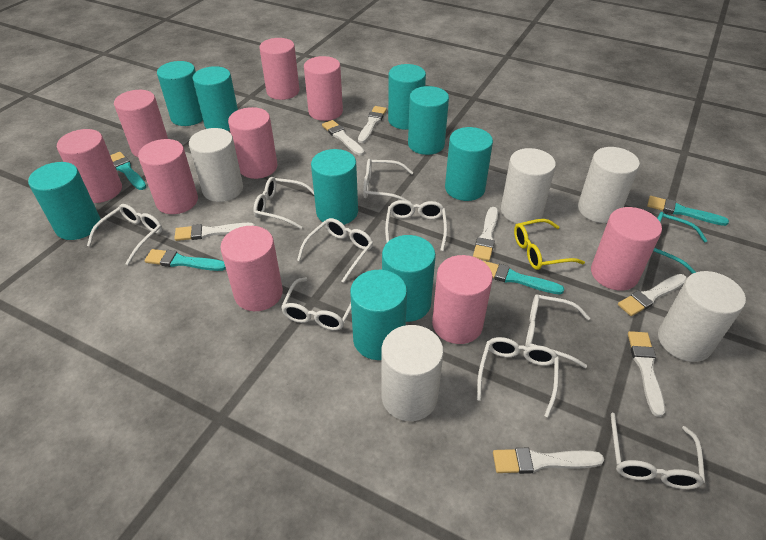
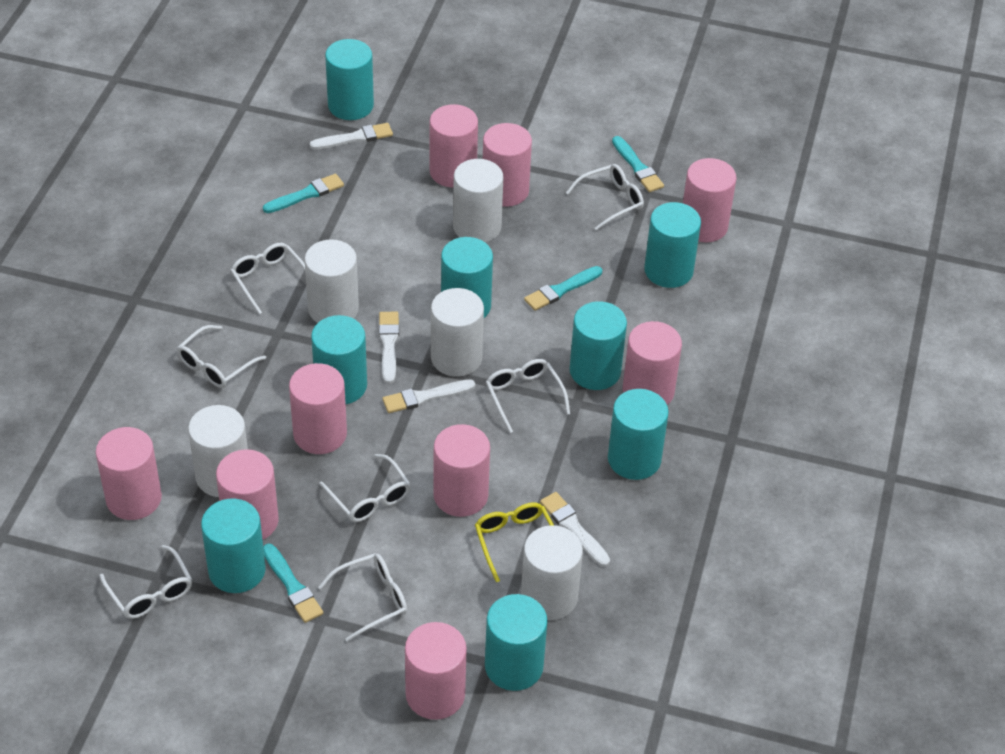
turquoise cylinder: 9 -> 8
turquoise glasses: 1 -> 0
white brush: 7 -> 4
white glasses: 9 -> 7

